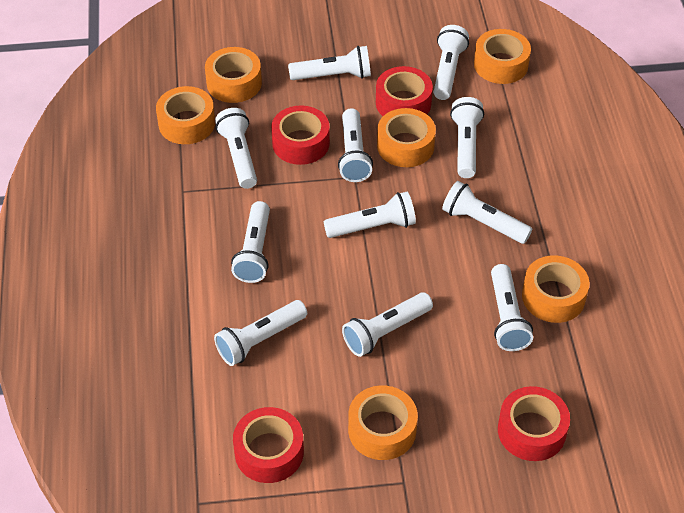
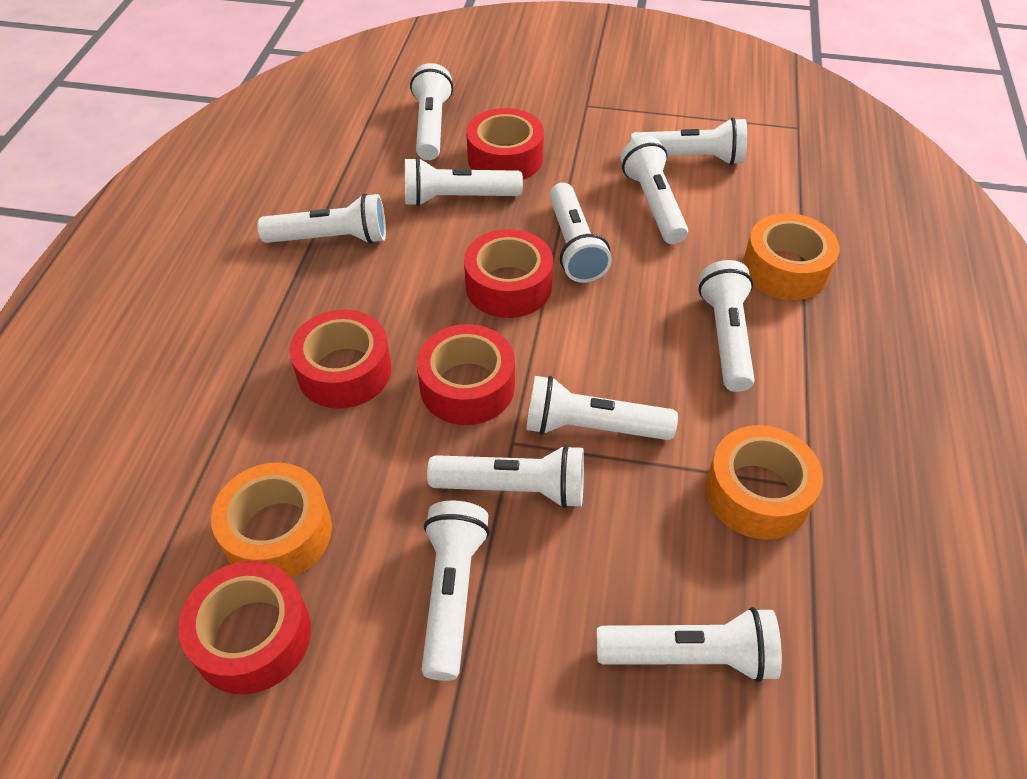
orange tape: 6 -> 3
red tape: 4 -> 5

